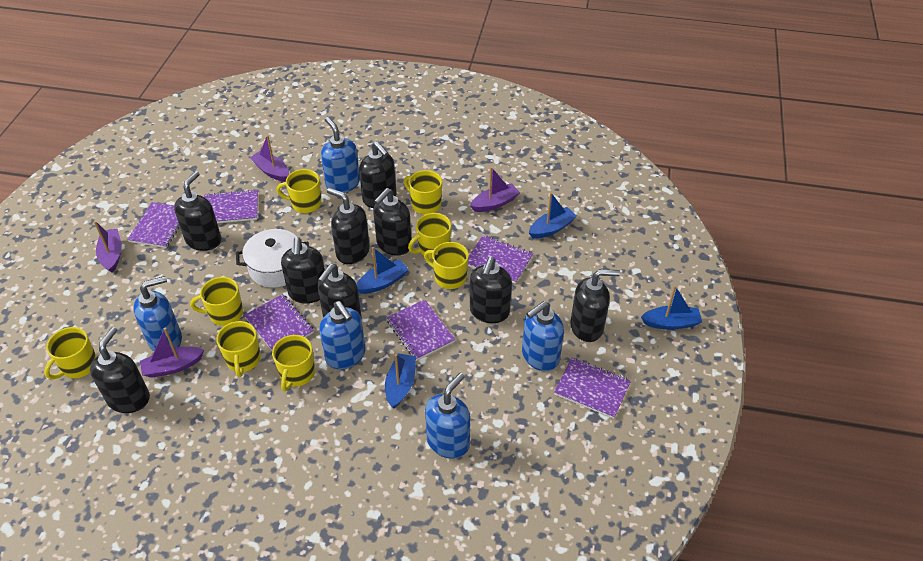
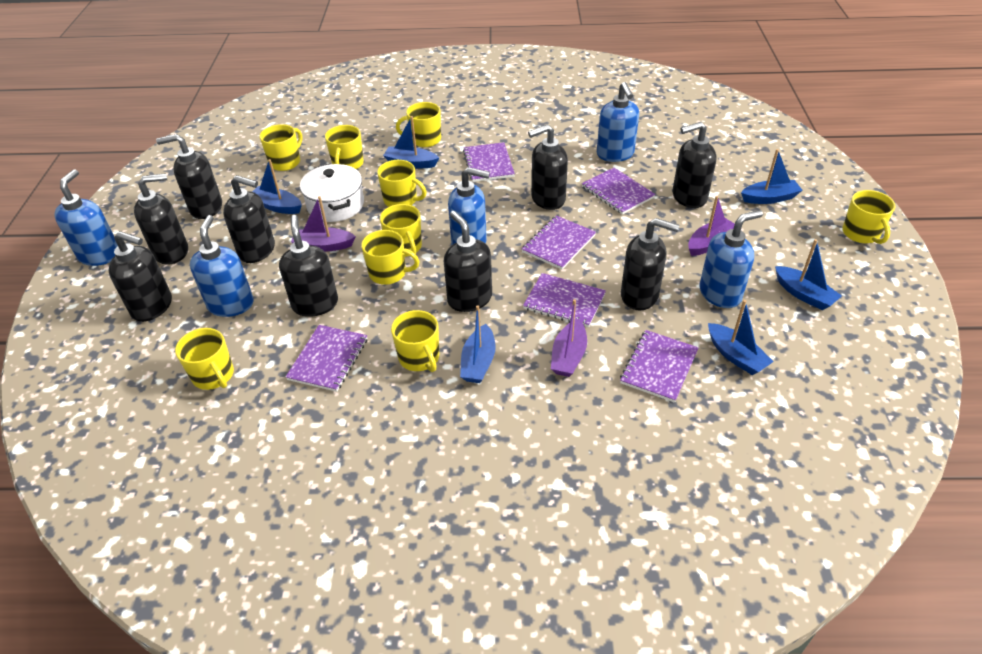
blue boat: 4 -> 6
purple boat: 4 -> 3
yellow mug: 8 -> 9

